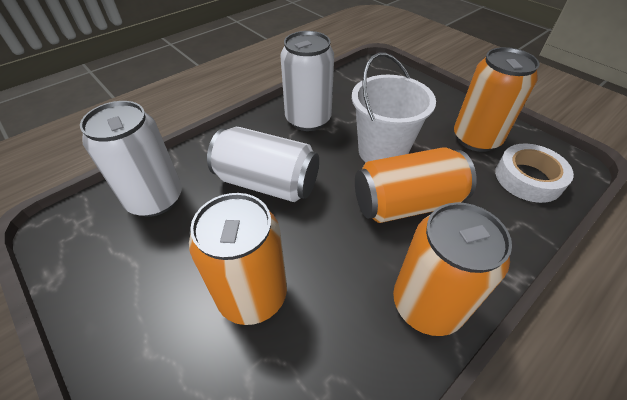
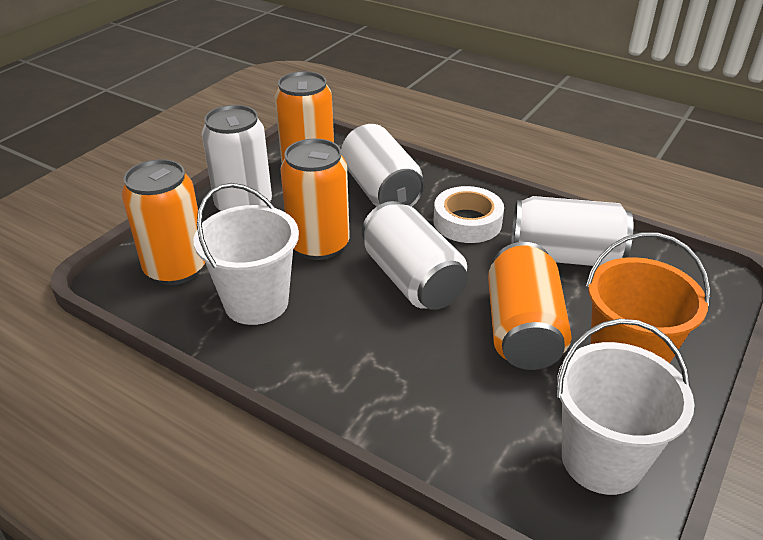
orange bucket: 0 -> 1
white bucket: 1 -> 2
white can: 3 -> 4

